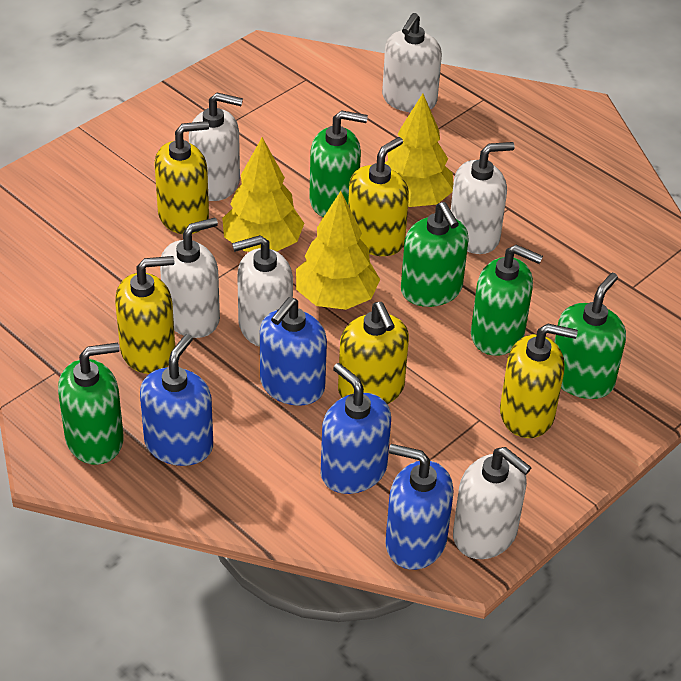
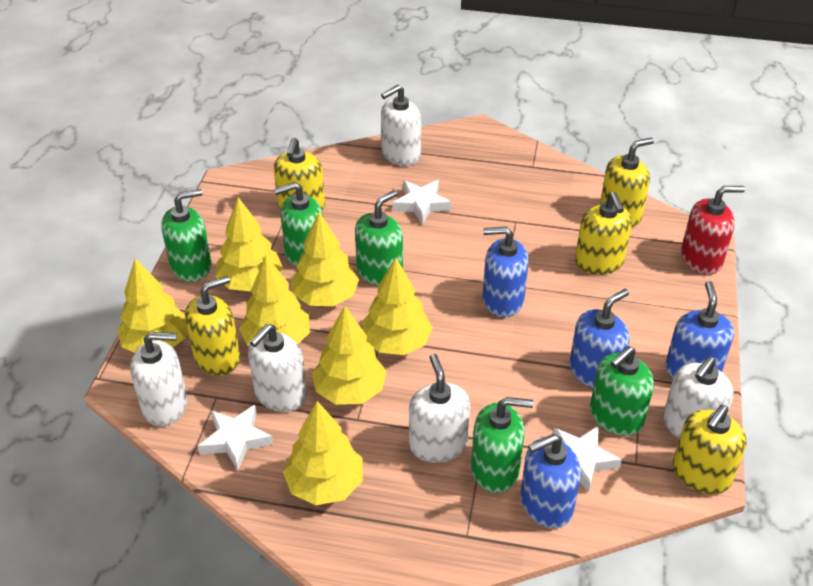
red soap dispenser: 0 -> 1
white soap dispenser: 6 -> 5
white star: 0 -> 3
yellow tree: 3 -> 7

